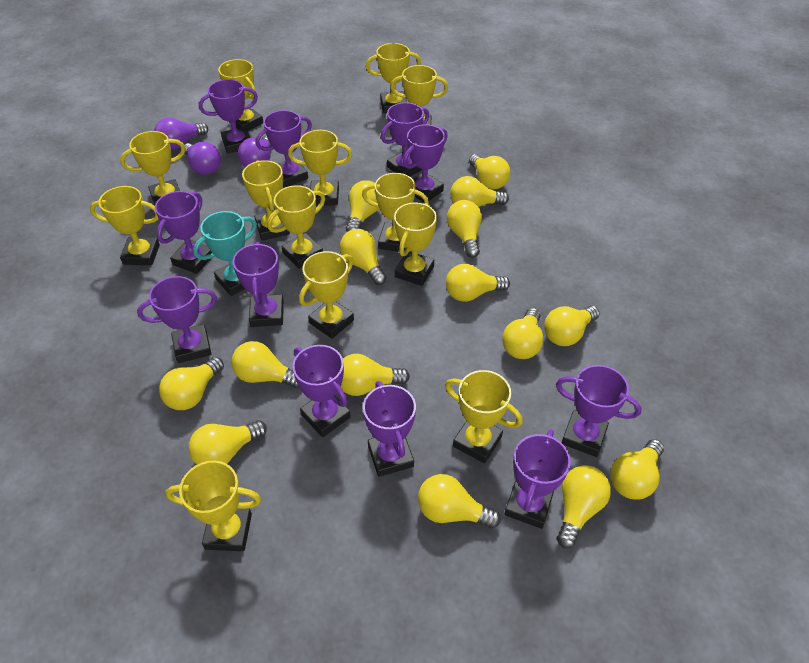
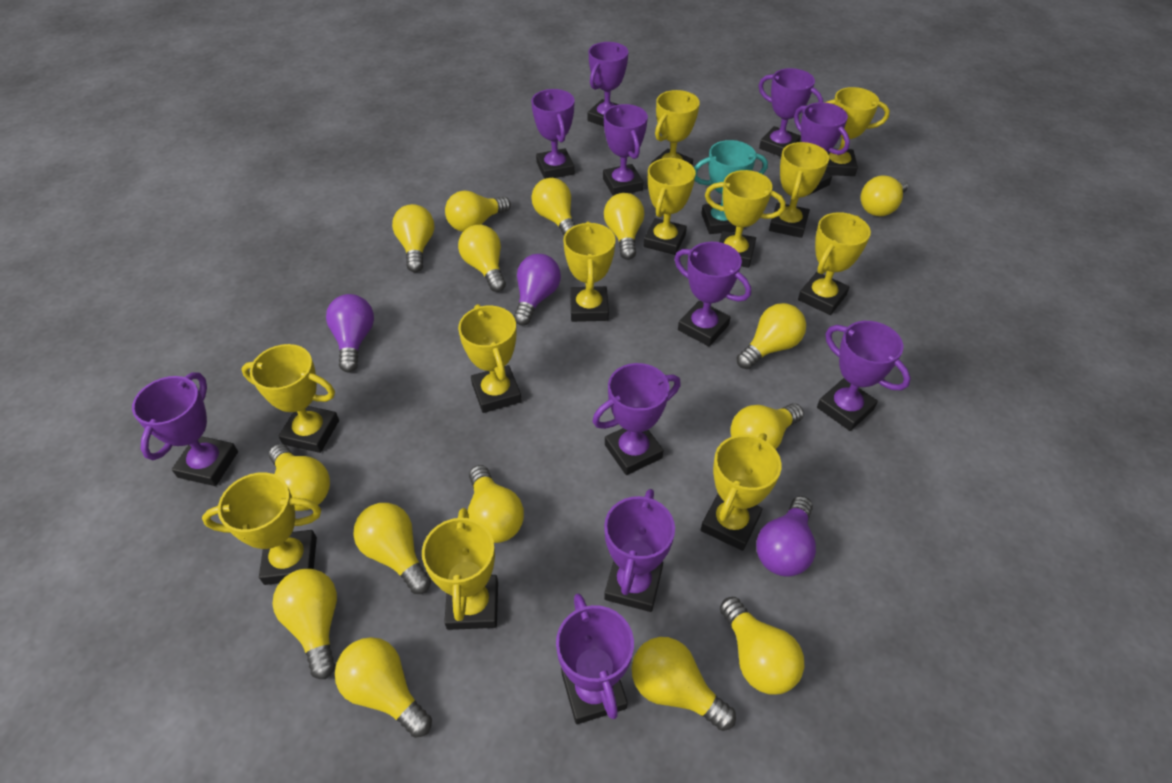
yellow trophy: 13 -> 12

